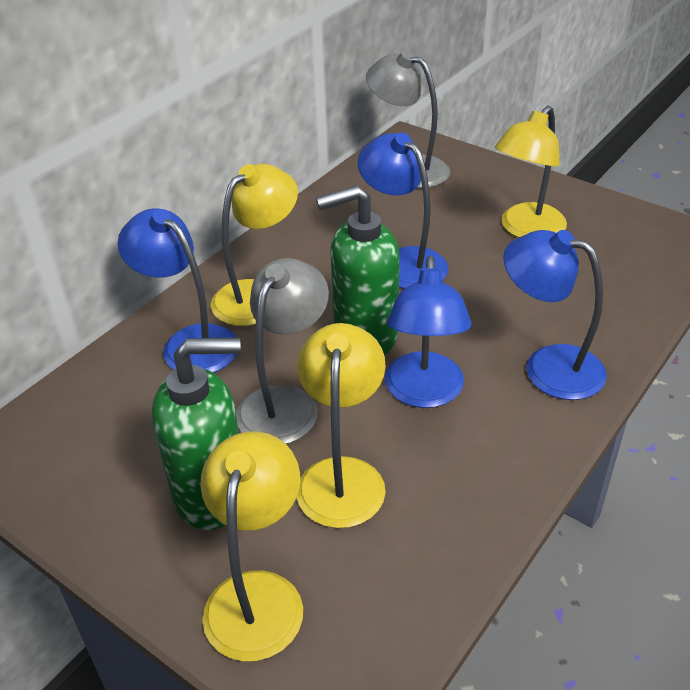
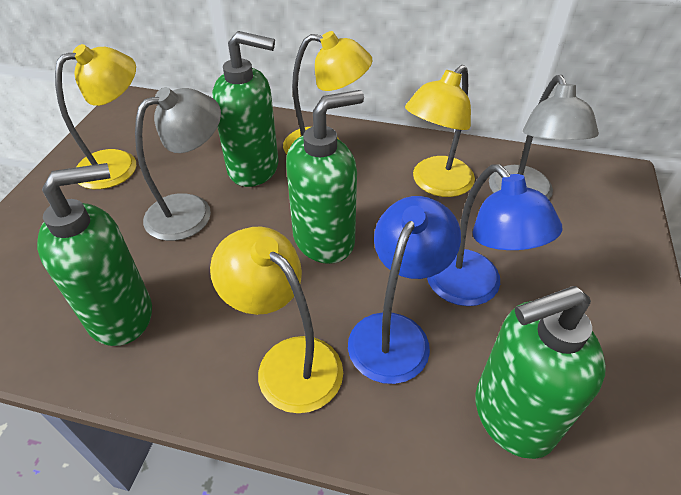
blue lamp: 4 -> 2
green soap dispenser: 2 -> 4

